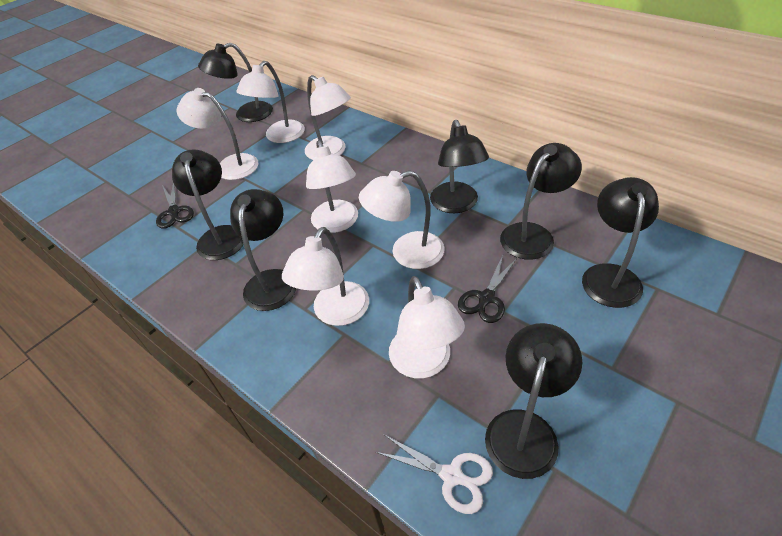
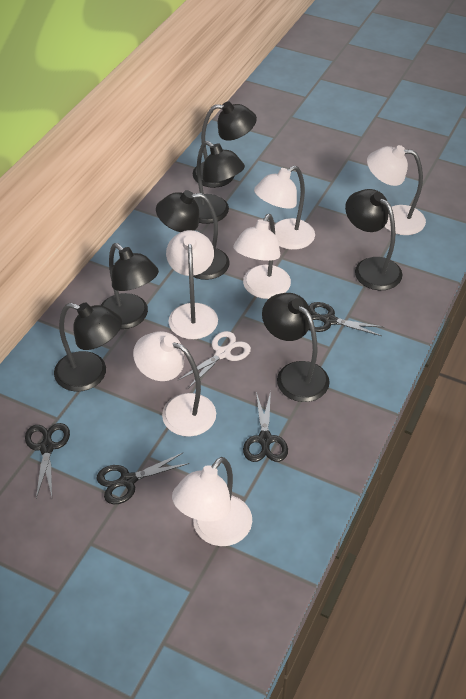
black scissors: 2 -> 4
white lamp: 7 -> 6

